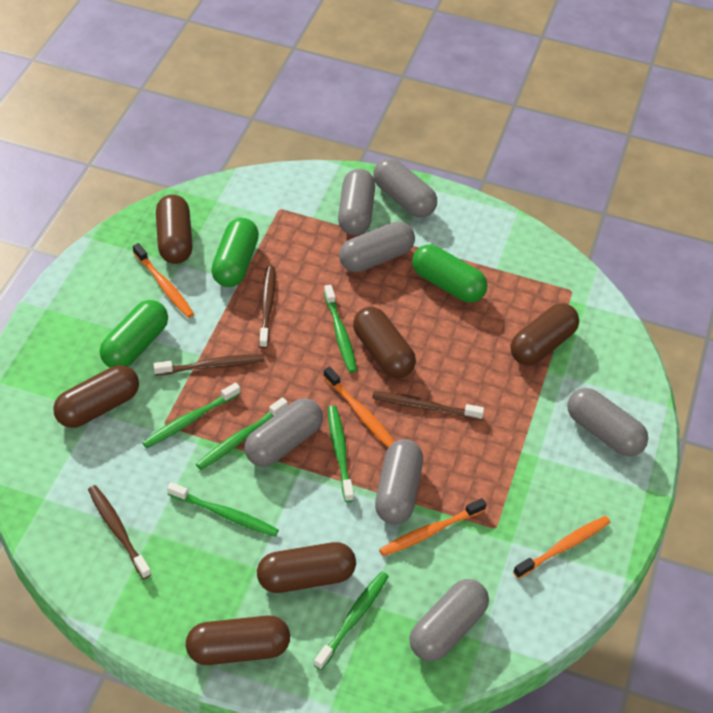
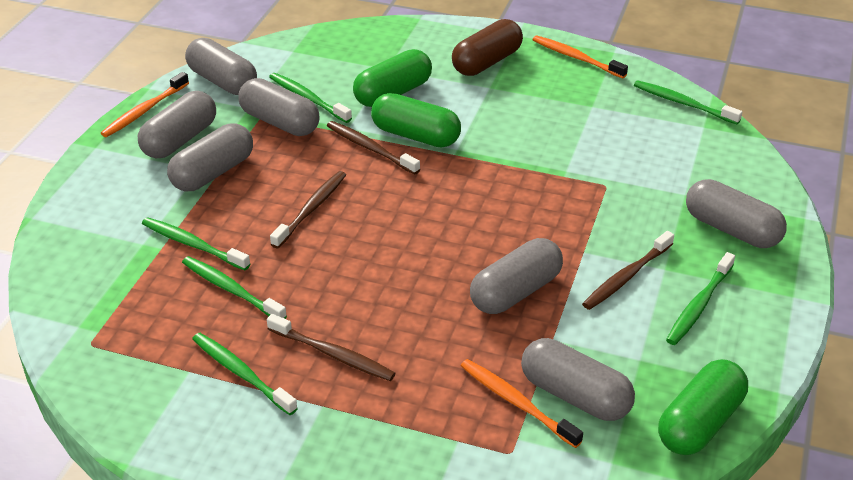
brown capsule: 6 -> 1
orange toothbrush: 4 -> 3

